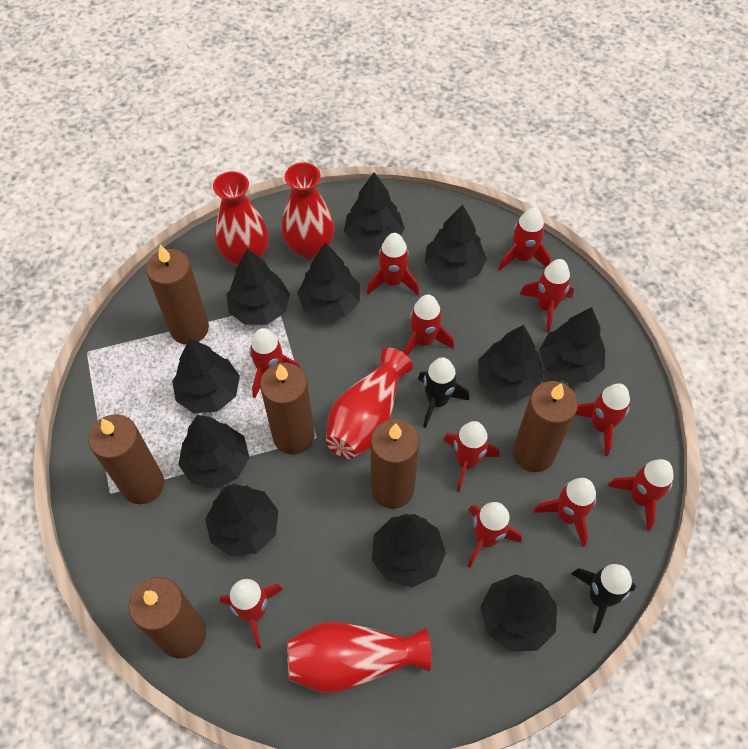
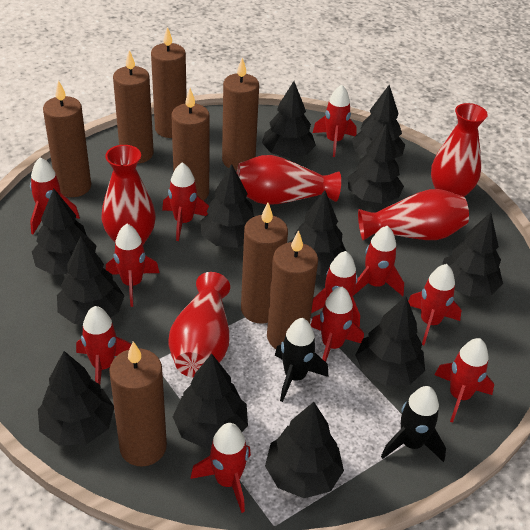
black tree: 11 -> 12
brown candle: 6 -> 8
red vase: 4 -> 5

